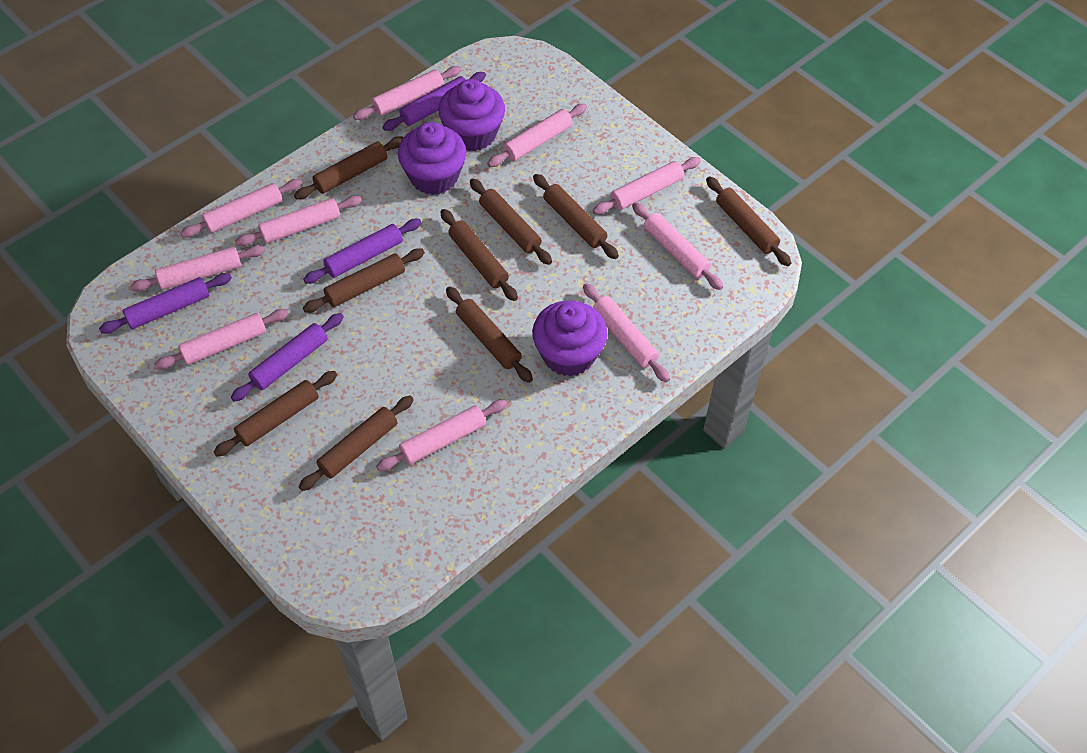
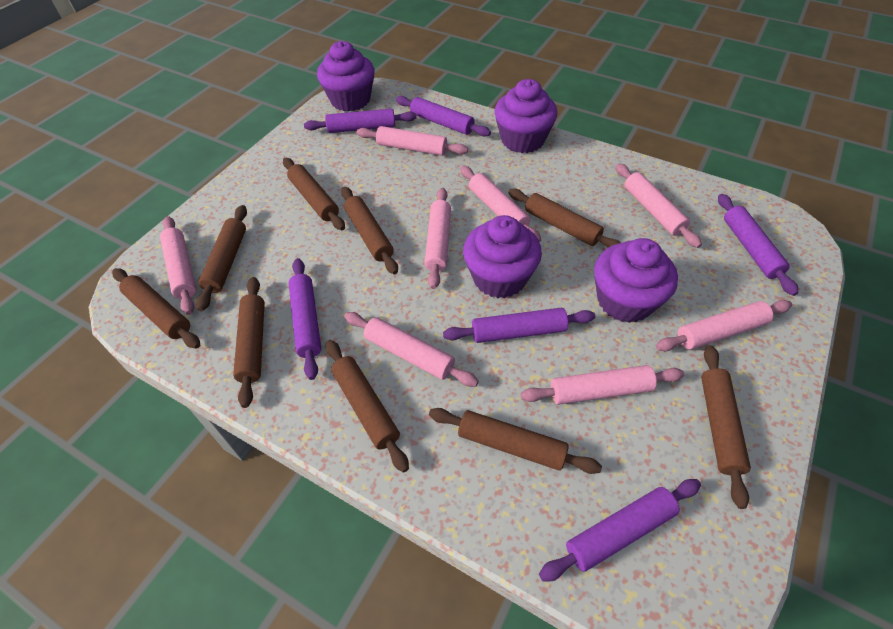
pink rolling pin: 10 -> 8
purple cupcake: 3 -> 4
purple rolling pin: 4 -> 6

